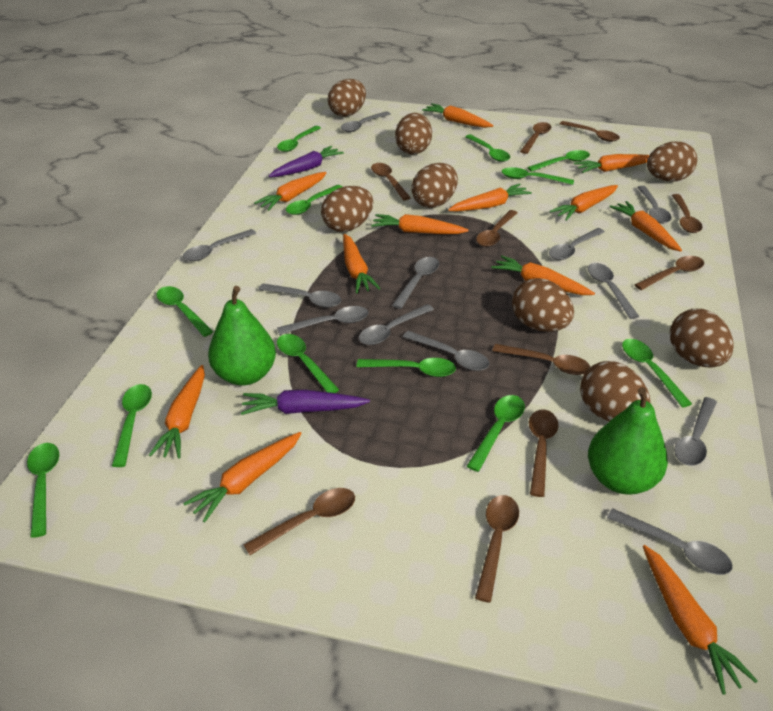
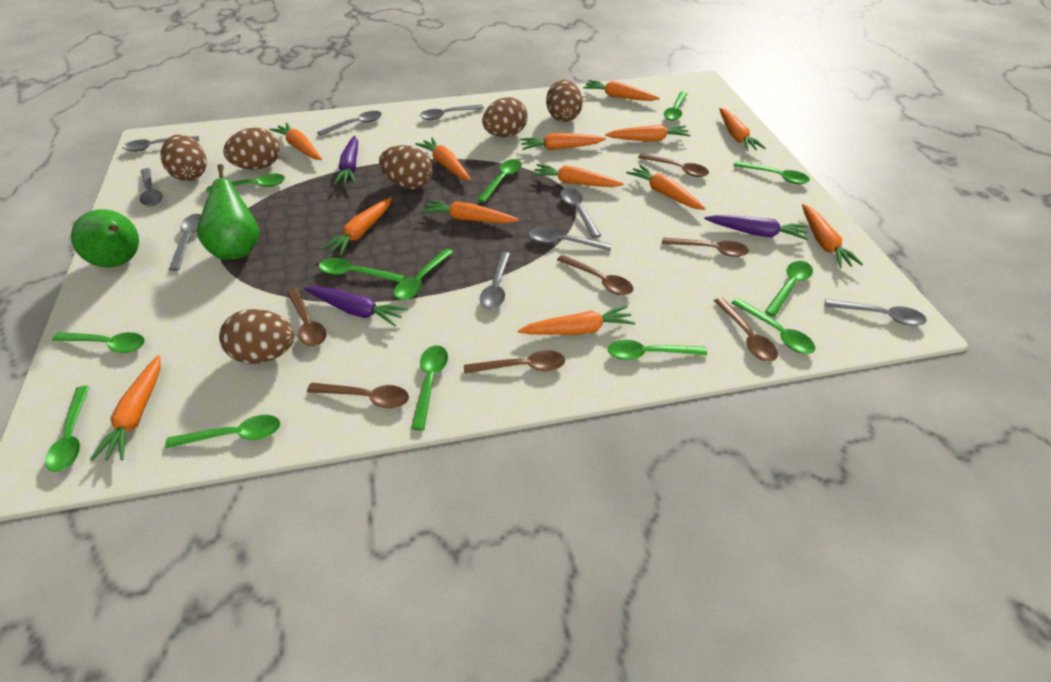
brown egg: 8 -> 6
brown spoon: 10 -> 7
green spoon: 12 -> 13
grey spoon: 12 -> 9
orange carrot: 12 -> 13
purple carrot: 2 -> 3

